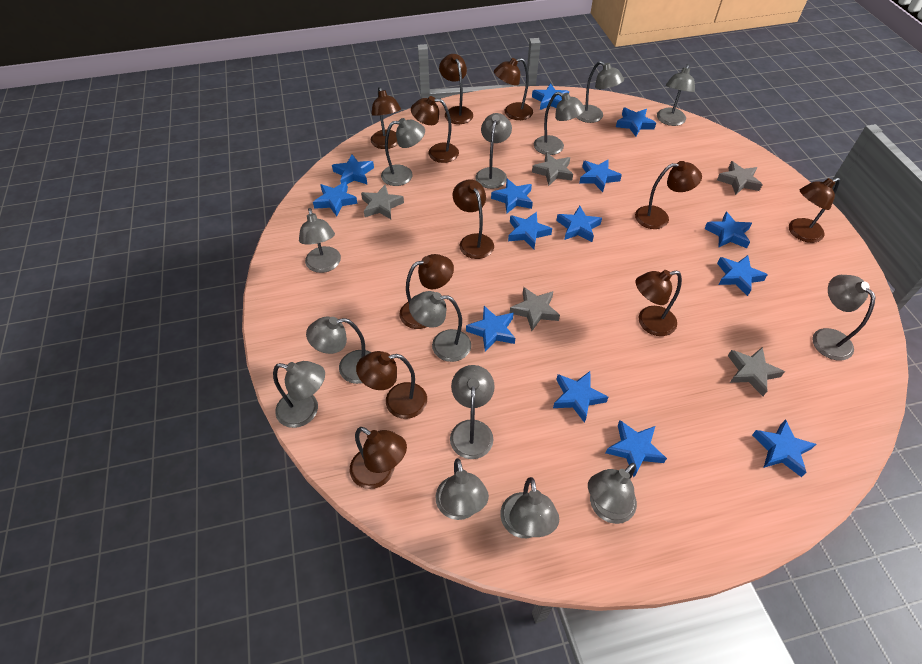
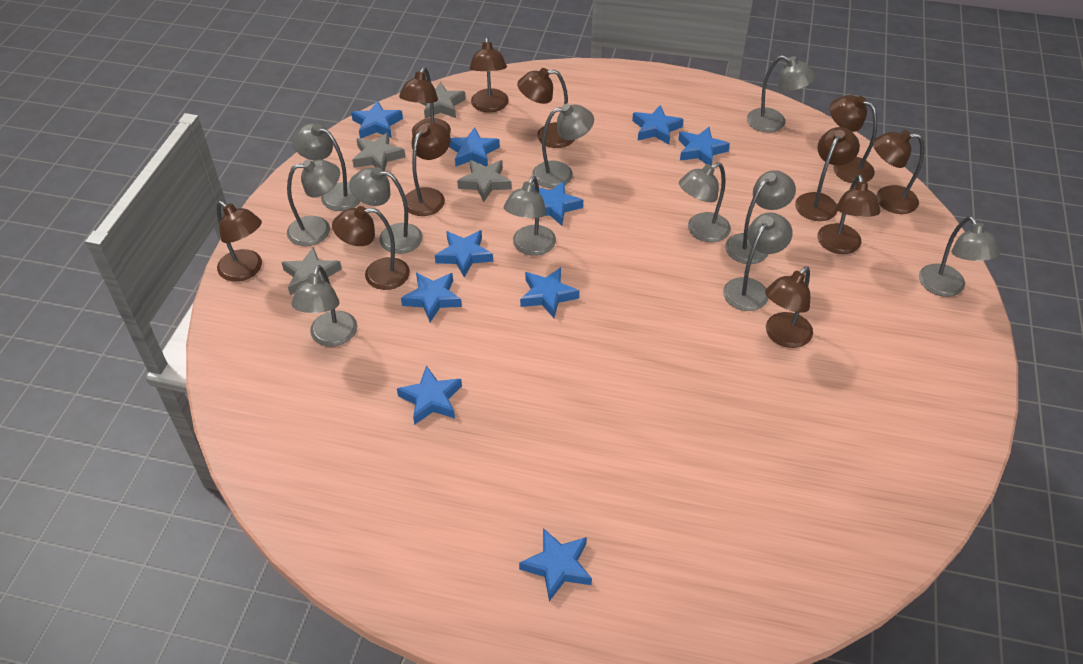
blue star: 14 -> 10
grey lamp: 14 -> 11
grey star: 5 -> 4

